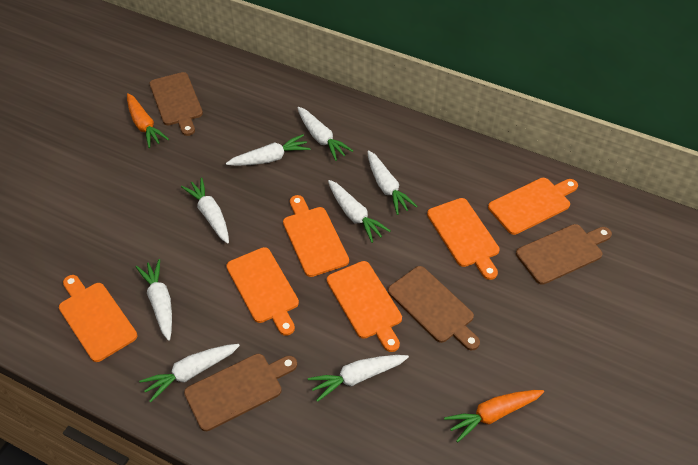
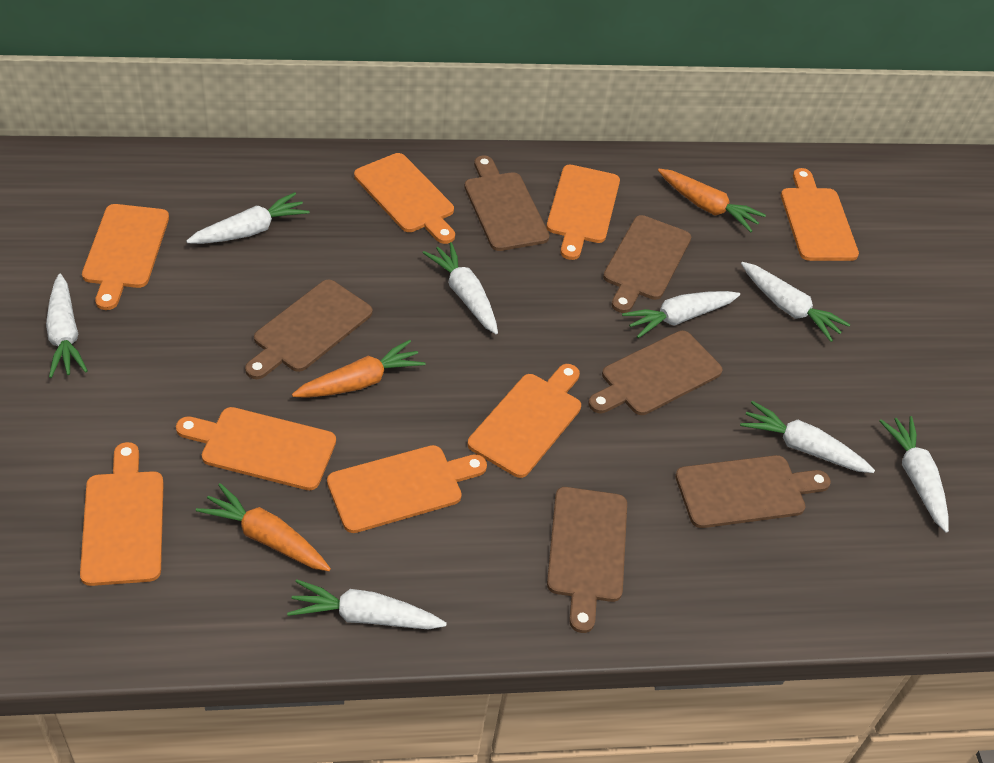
brown cutting board: 4 -> 6
orange carrot: 2 -> 3
orange cutting board: 6 -> 8

